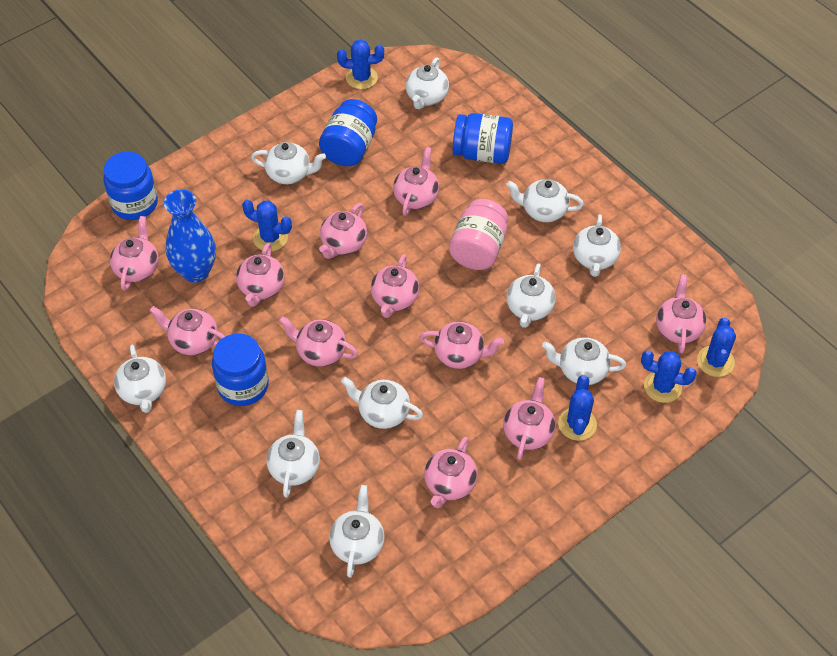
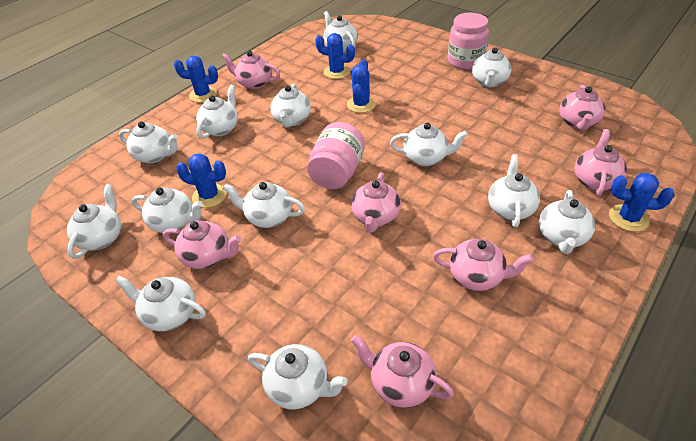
blue jar: 4 -> 0
blue vase: 1 -> 0
pink jar: 1 -> 2
pink teapot: 11 -> 7
white teapot: 10 -> 13

